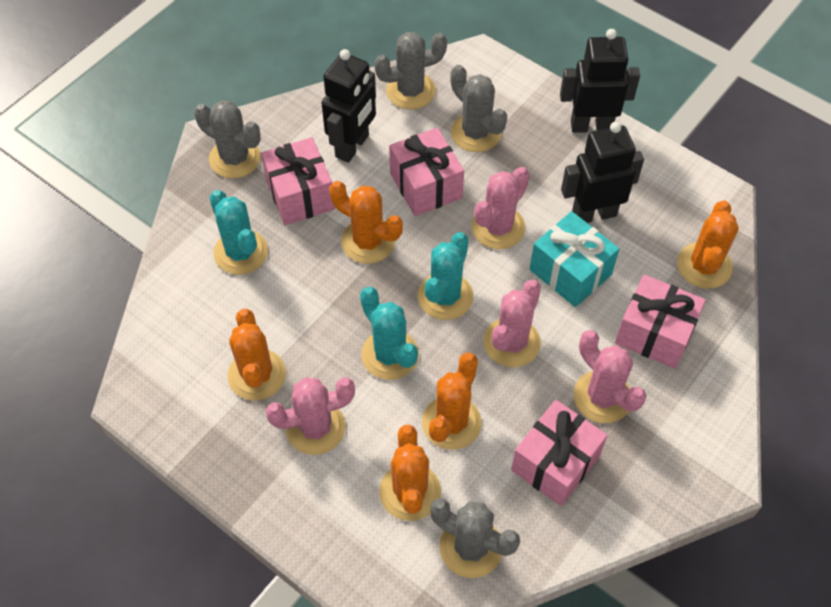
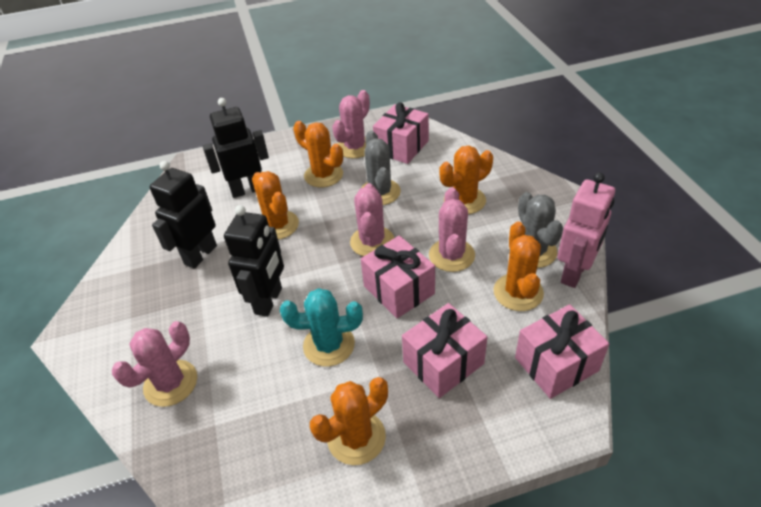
grey cactus: 4 -> 2
pink robot: 0 -> 1
turquoise cactus: 3 -> 1
turquoise gift: 1 -> 0

